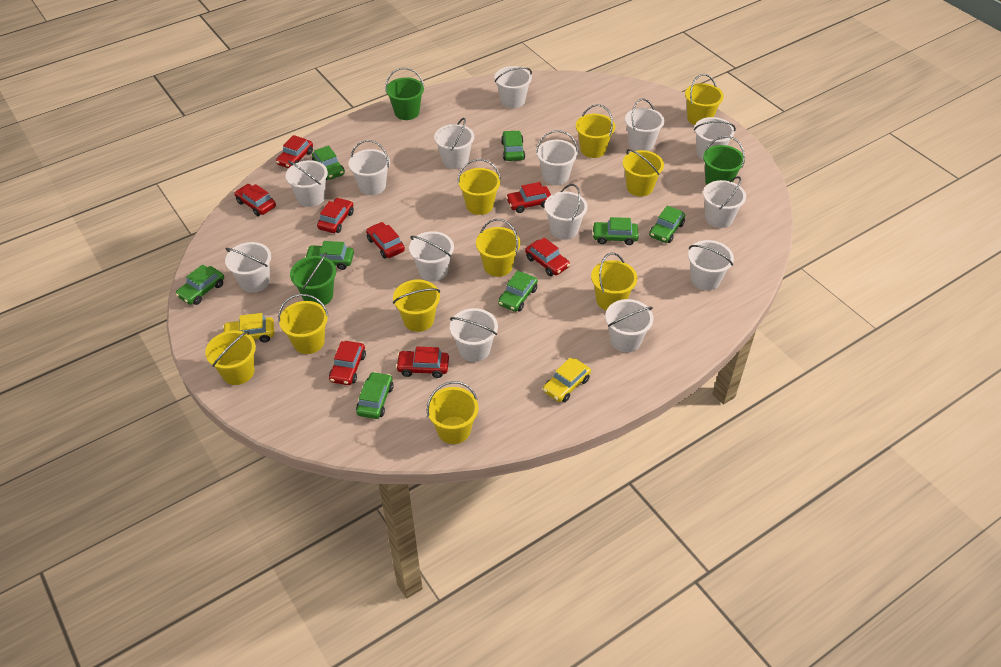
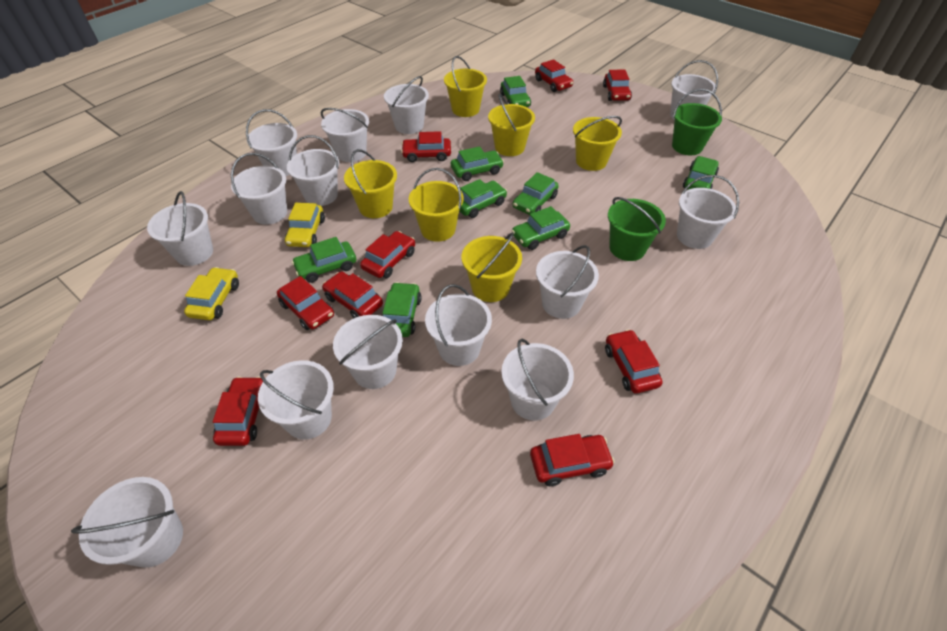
green bucket: 3 -> 2
red car: 8 -> 9
yellow bucket: 10 -> 6

